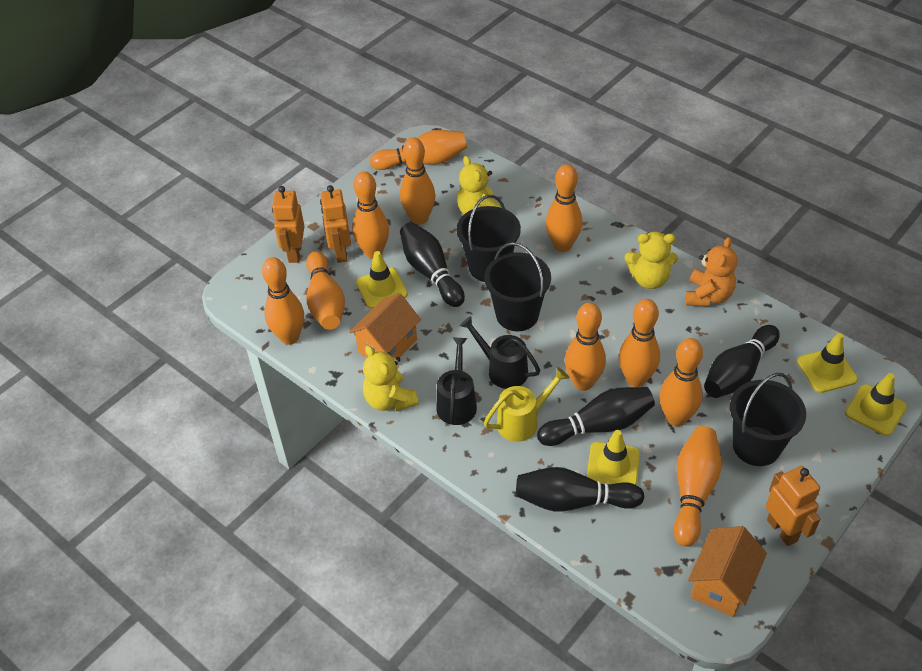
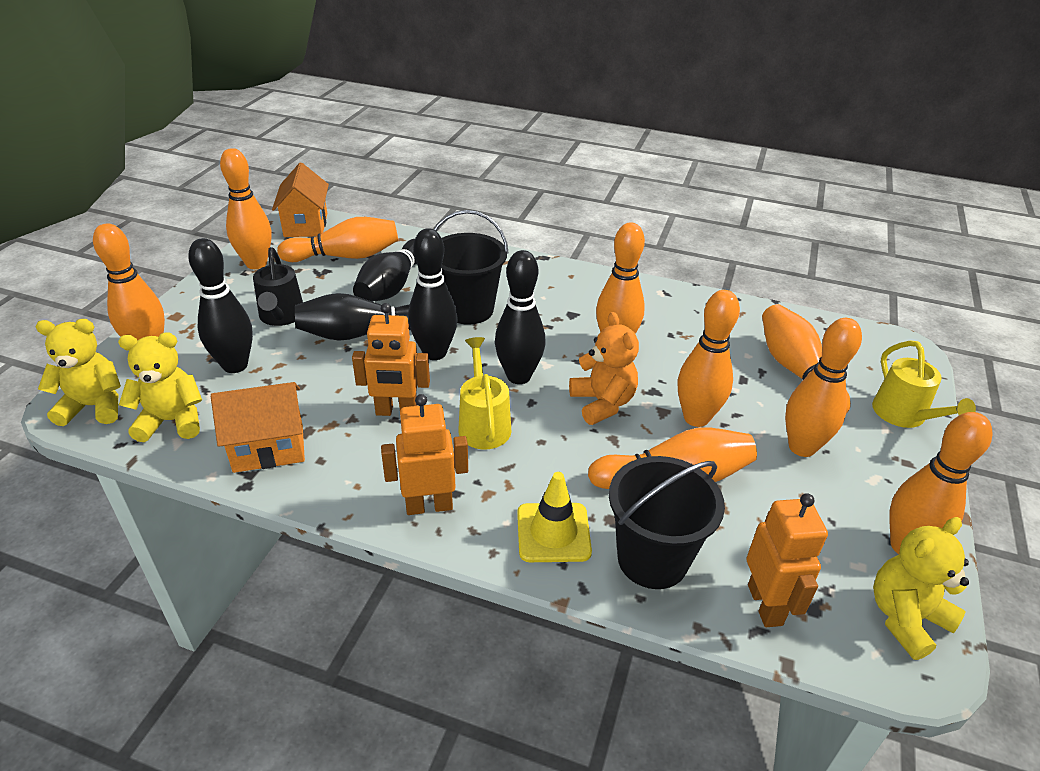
black bowling pin: 4 -> 5
black bucket: 3 -> 2
black watering can: 2 -> 1
orange bowling pin: 10 -> 9
yellow traffic cone: 4 -> 1
yellow watering can: 1 -> 2

